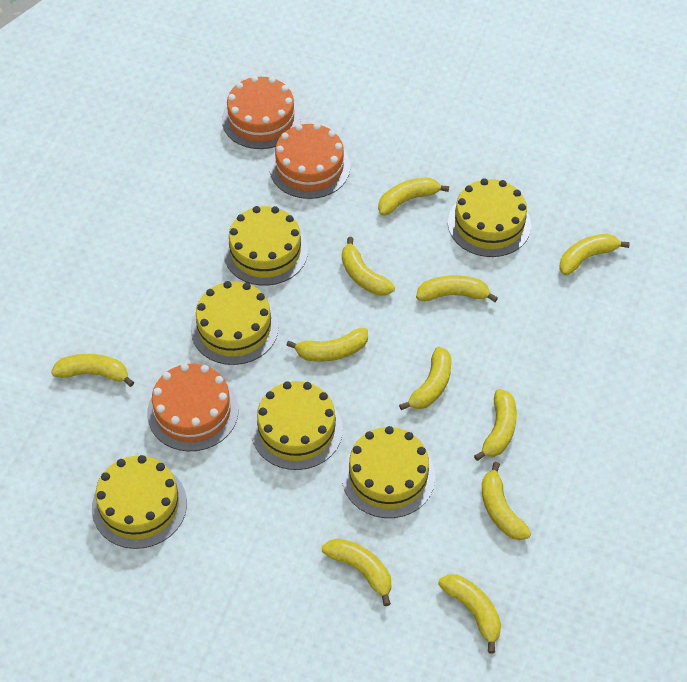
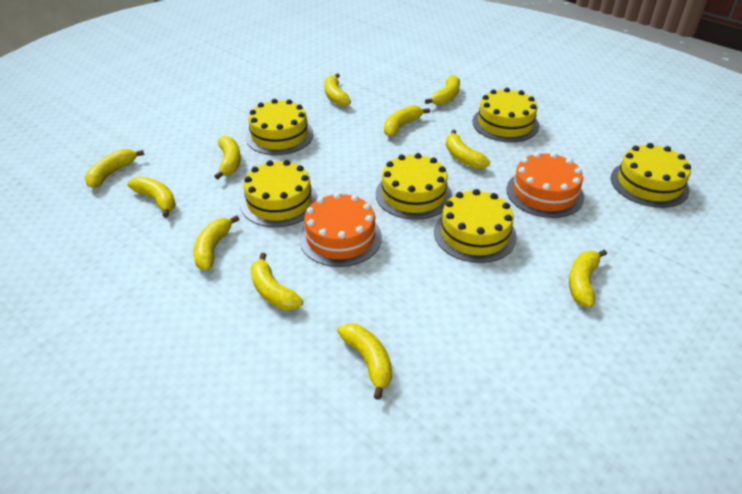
orange cake: 3 -> 2

